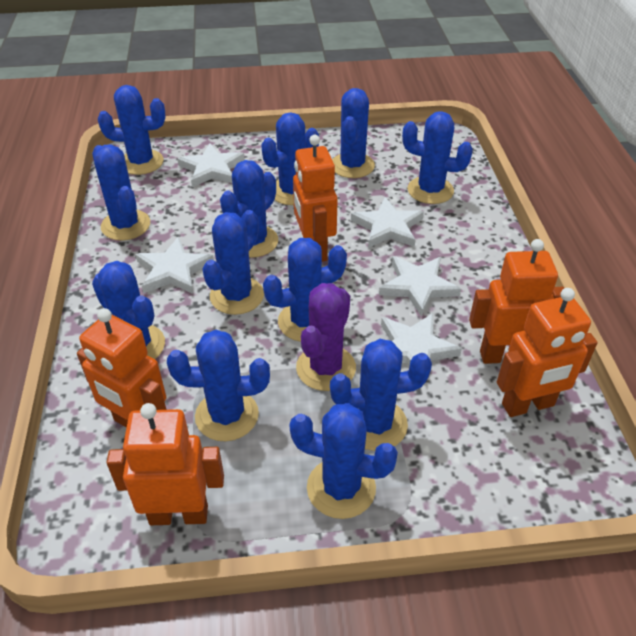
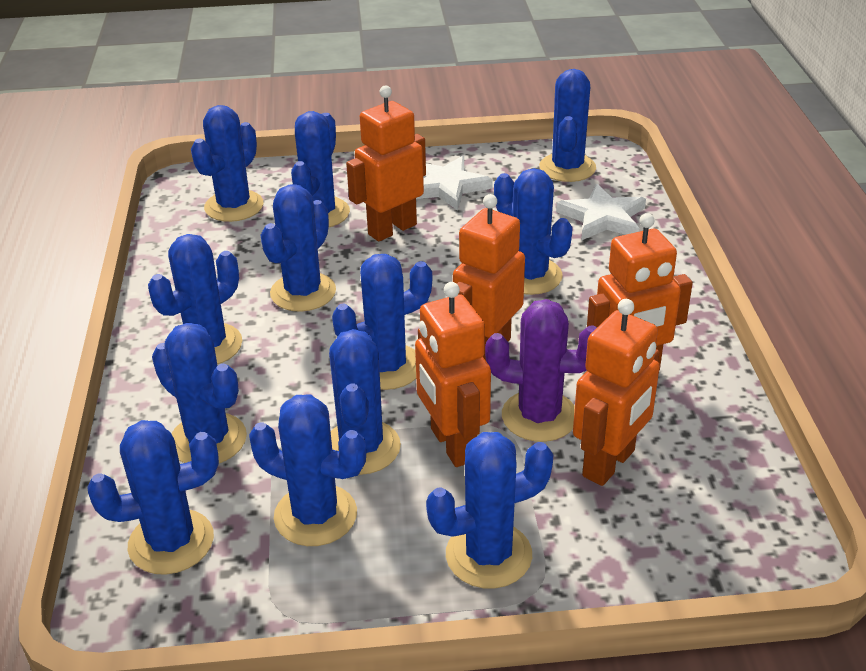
white star: 5 -> 2

